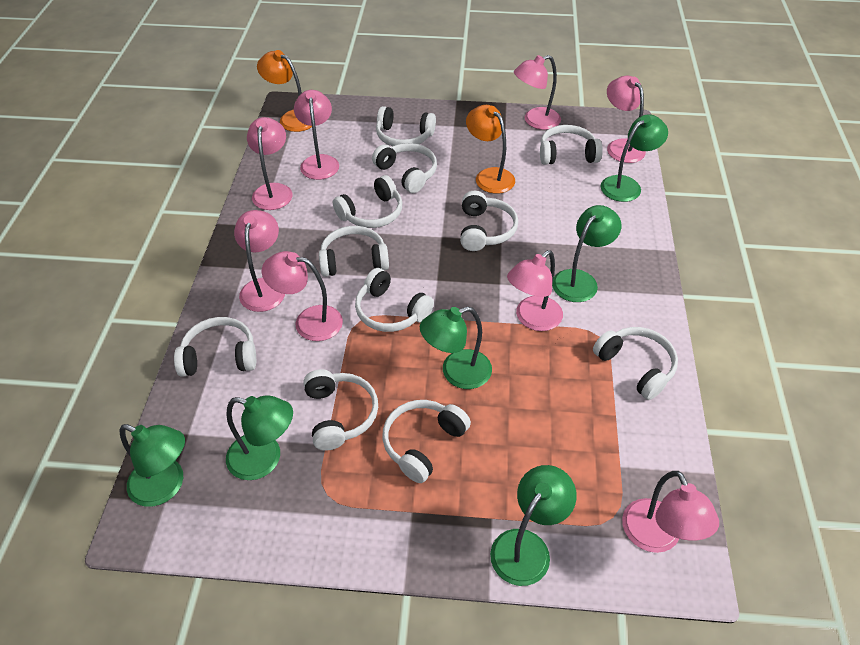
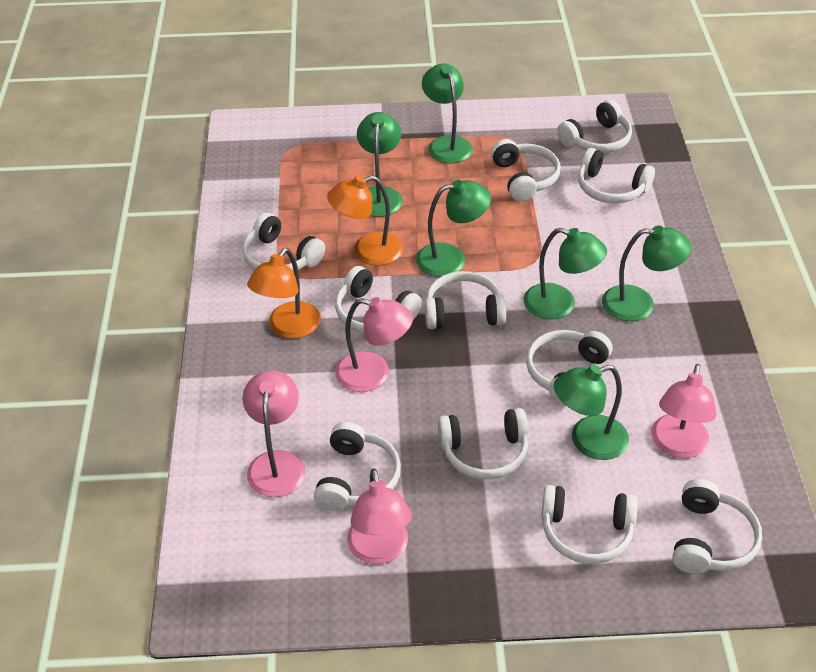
pink lamp: 8 -> 4

